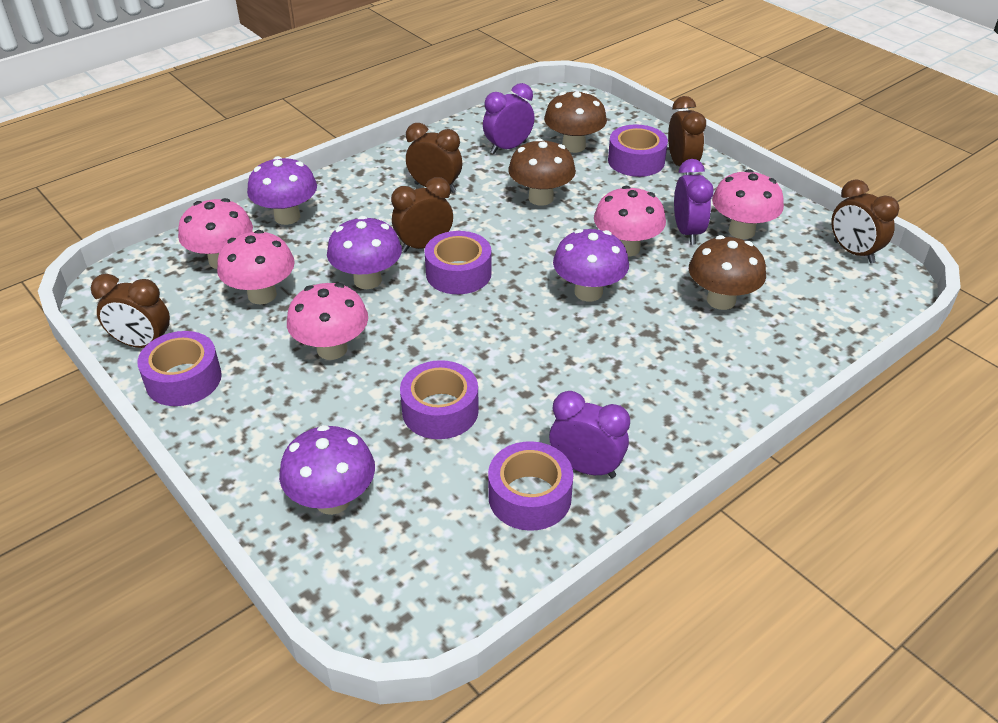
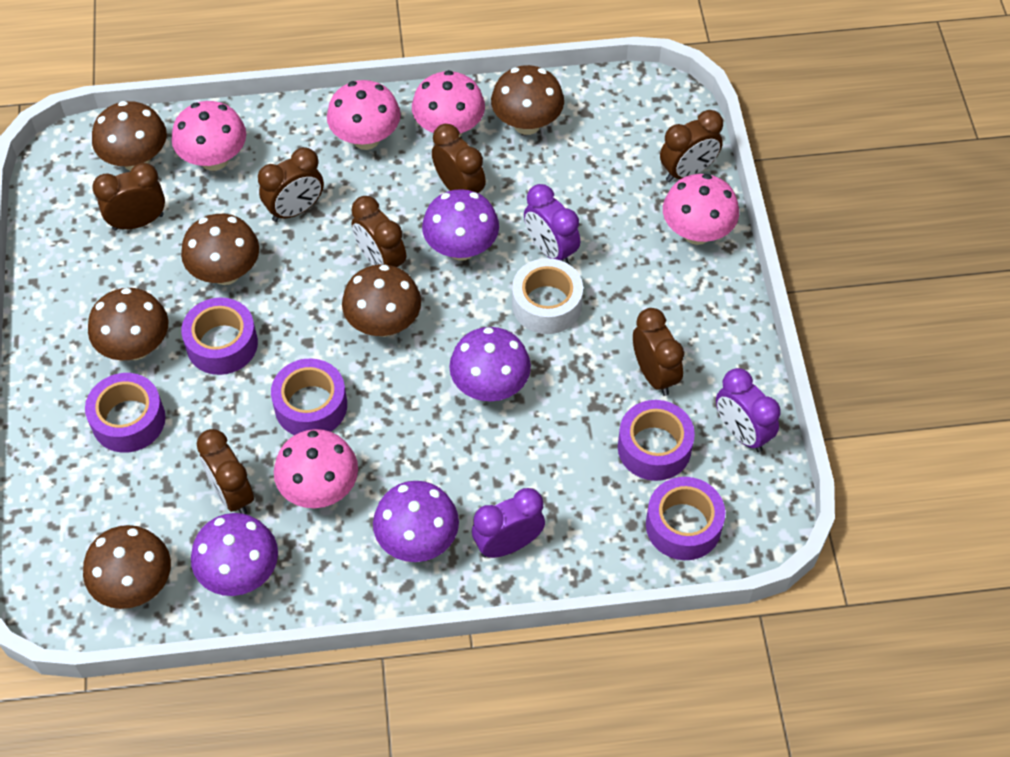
brown clock: 5 -> 7
brown mushroom: 3 -> 6
white tape: 0 -> 1

